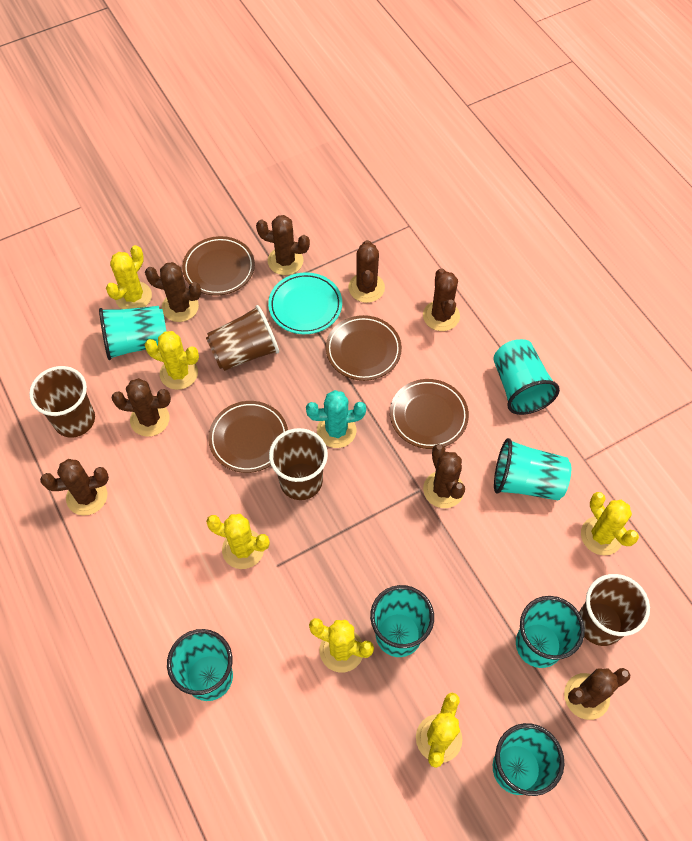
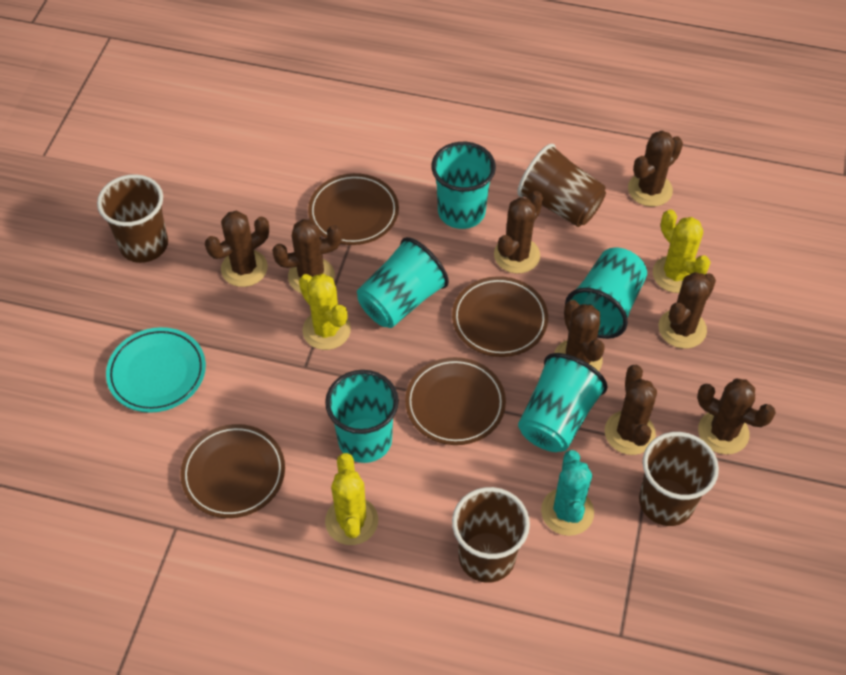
turquoise cup: 7 -> 5
yellow cactus: 6 -> 3

